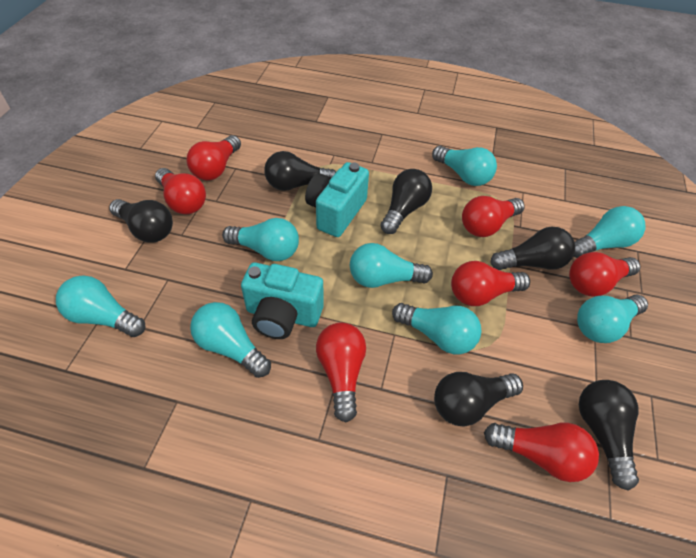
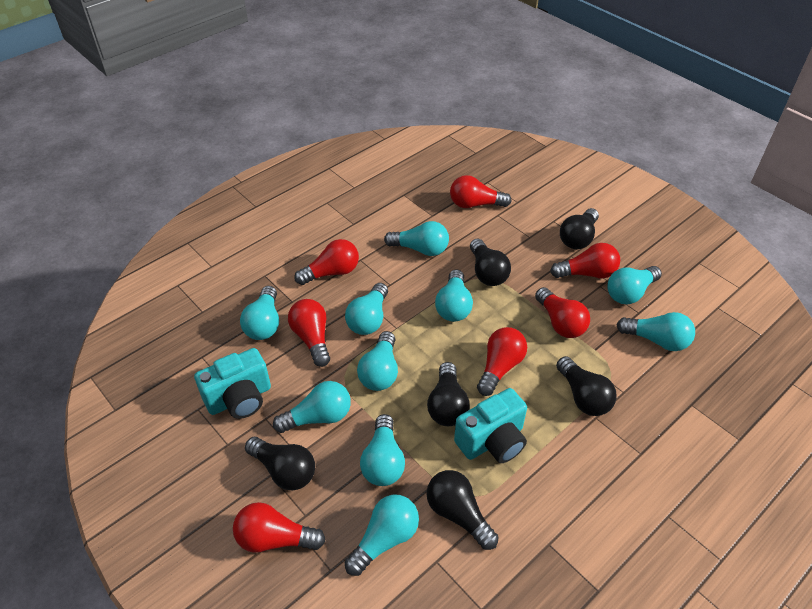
turquoise light bulb: 8 -> 10

